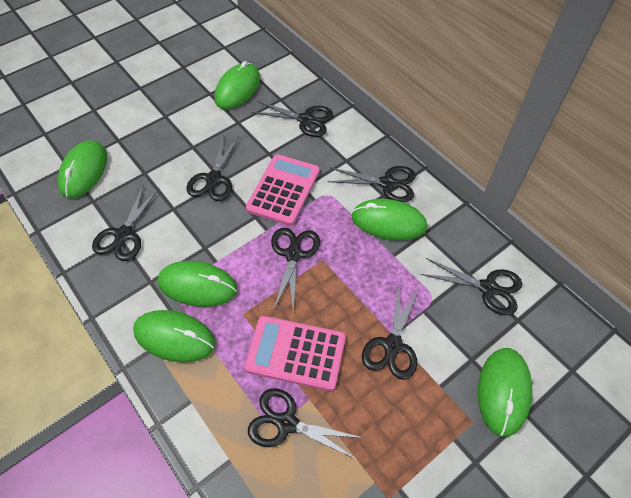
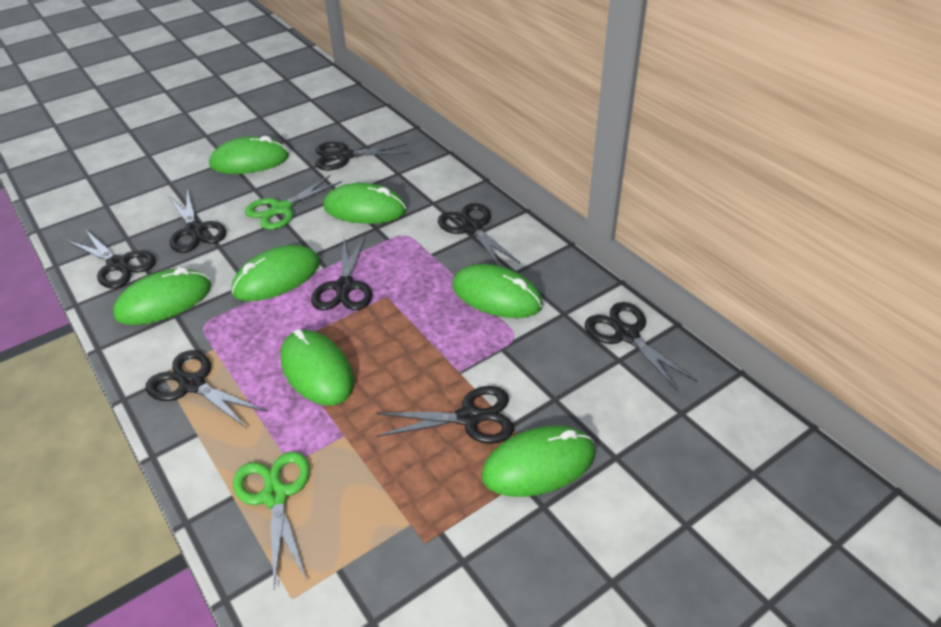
green mouse: 6 -> 7
green scissors: 0 -> 2
pink calculator: 2 -> 0

